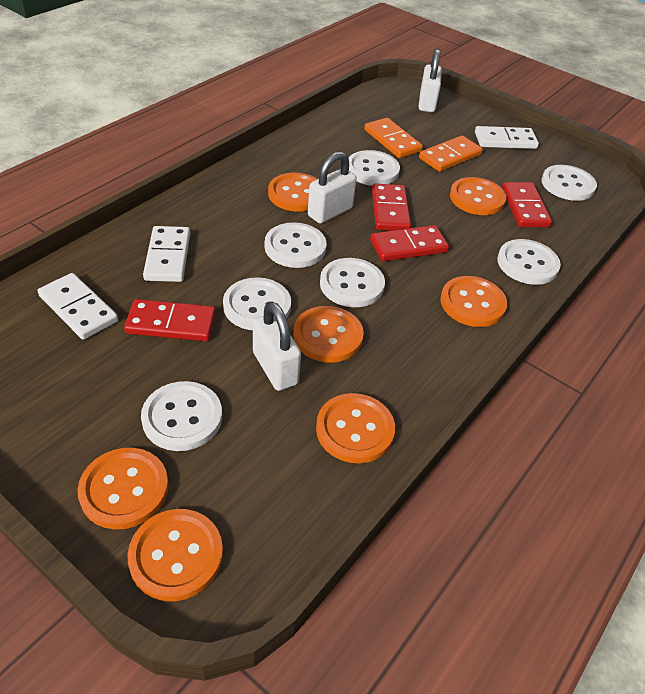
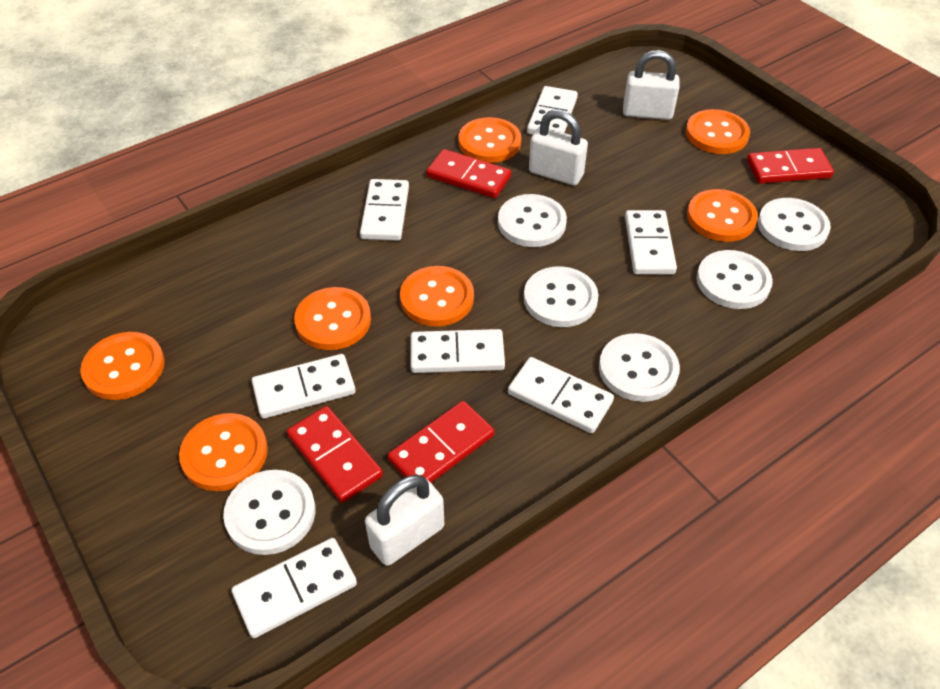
orange domino: 2 -> 0
white button: 7 -> 6
white domino: 3 -> 7

